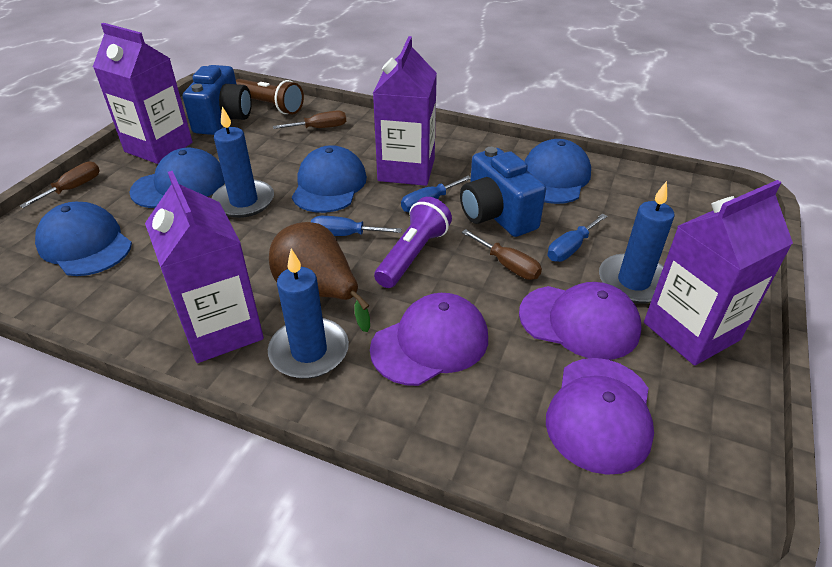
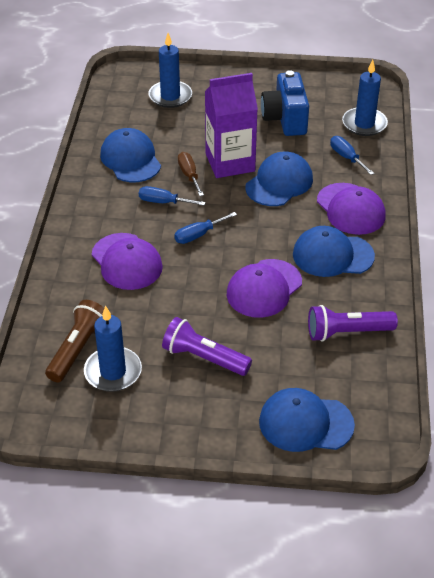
blue camera: 2 -> 1
brown pear: 1 -> 0
brown screwdriver: 3 -> 1
purple carton: 4 -> 1
purple flashlight: 1 -> 2

